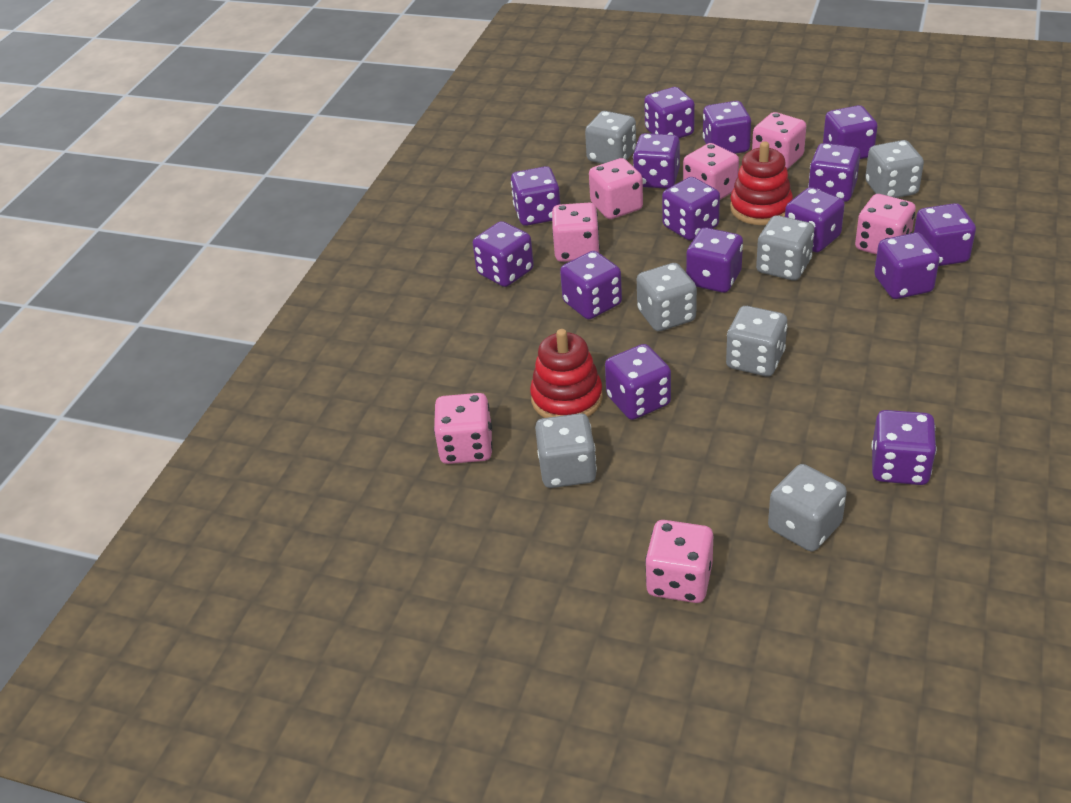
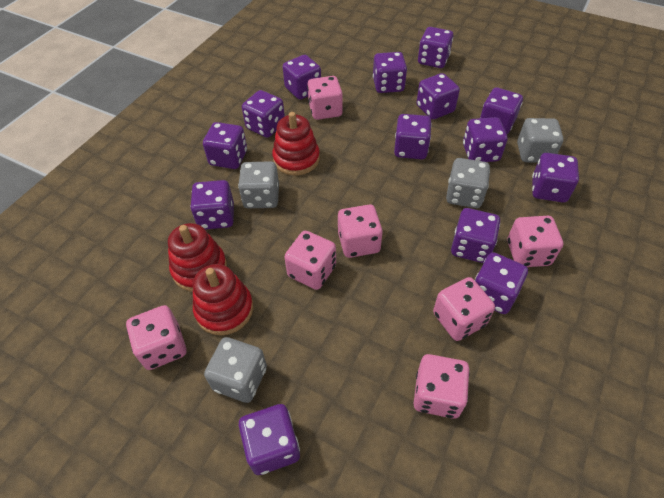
grey dice: 7 -> 4
purple dice: 15 -> 14
red stacking toy: 2 -> 3

